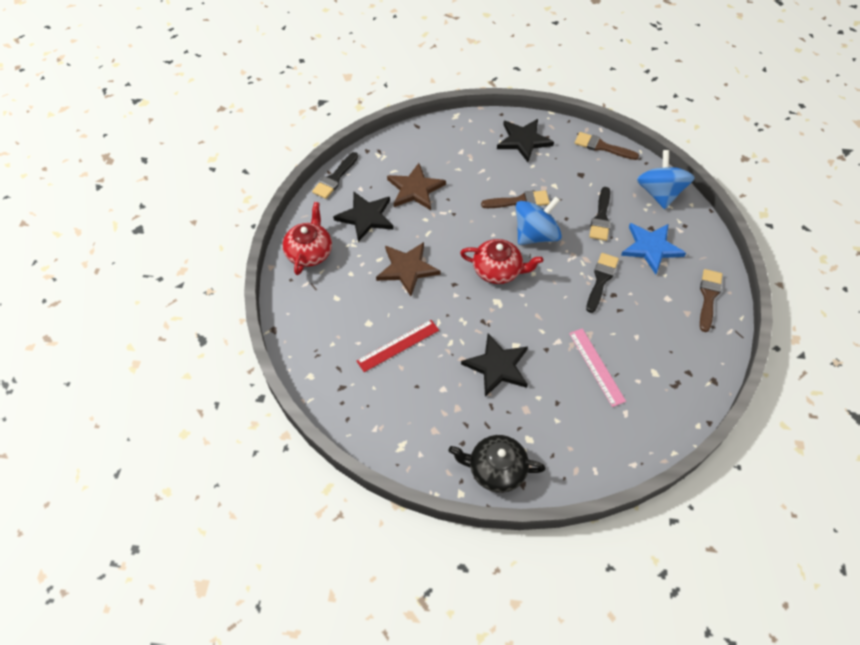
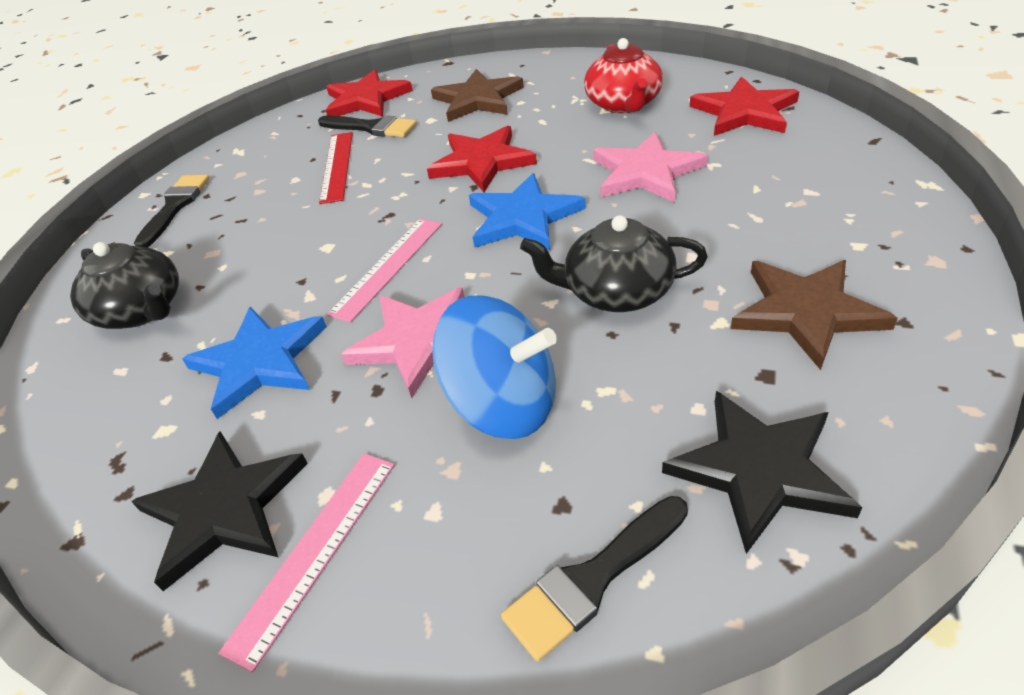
black star: 3 -> 2
black teapot: 1 -> 2
blue spinning top: 2 -> 1
blue star: 1 -> 2
brown brush: 3 -> 0
pink ruler: 1 -> 2
pink star: 0 -> 2
red star: 0 -> 3
red teapot: 2 -> 1

